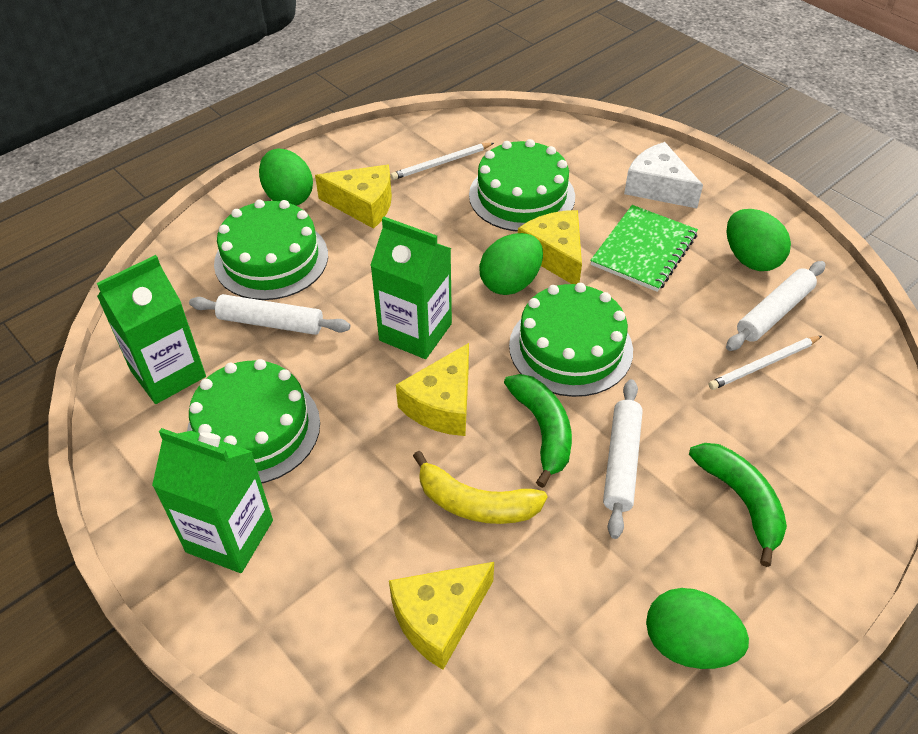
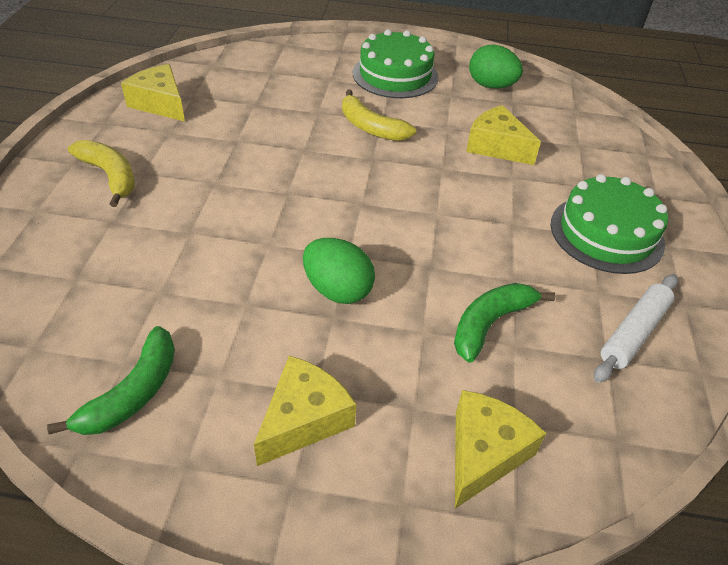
green cake: 4 -> 2
green carton: 3 -> 0
green egg: 4 -> 2
green notebook: 1 -> 0
white cheese: 1 -> 0
white pencil: 2 -> 0
white rolling pin: 3 -> 1
yellow banana: 1 -> 2

